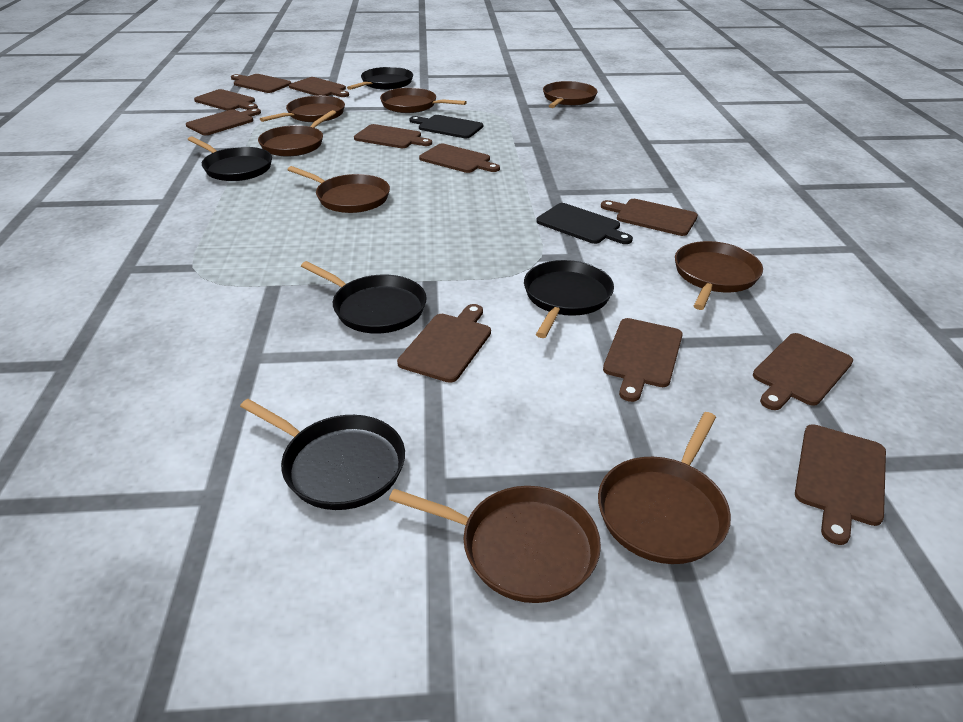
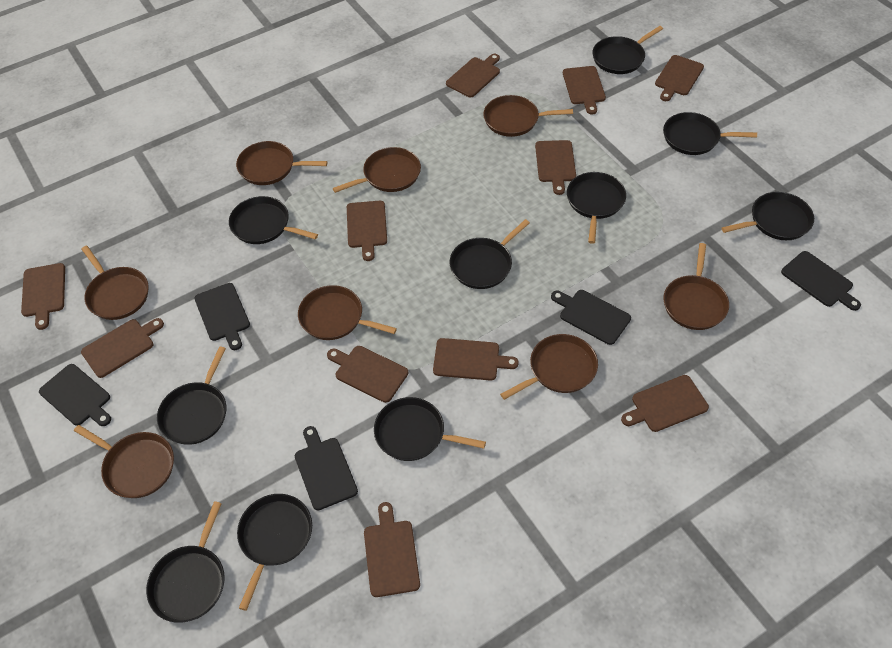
black cutting board: 2 -> 5
black pan: 5 -> 10

